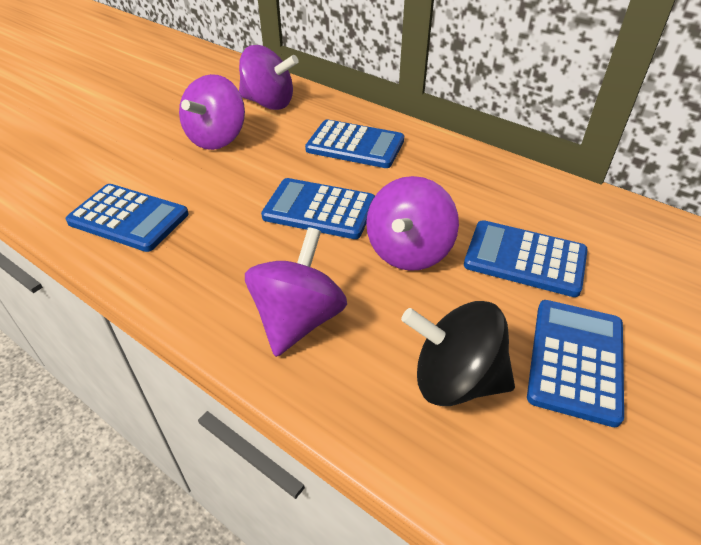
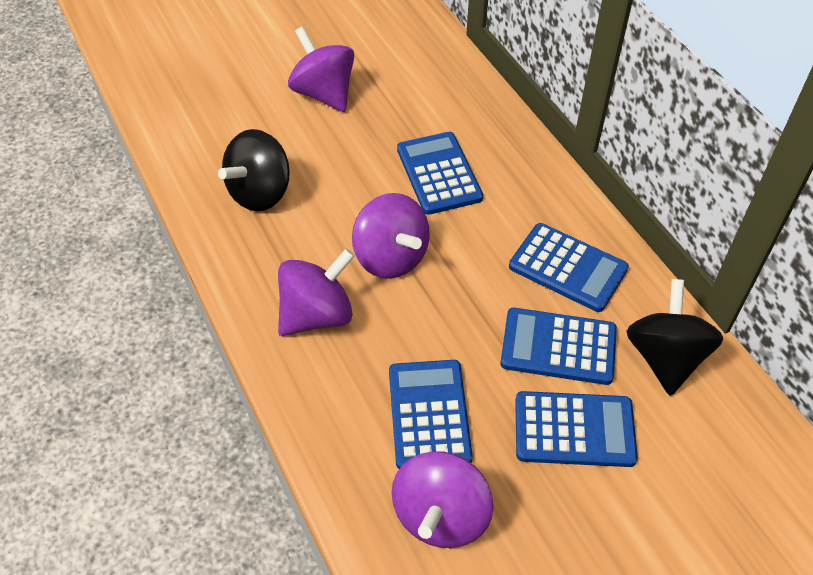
black spinning top: 1 -> 2

